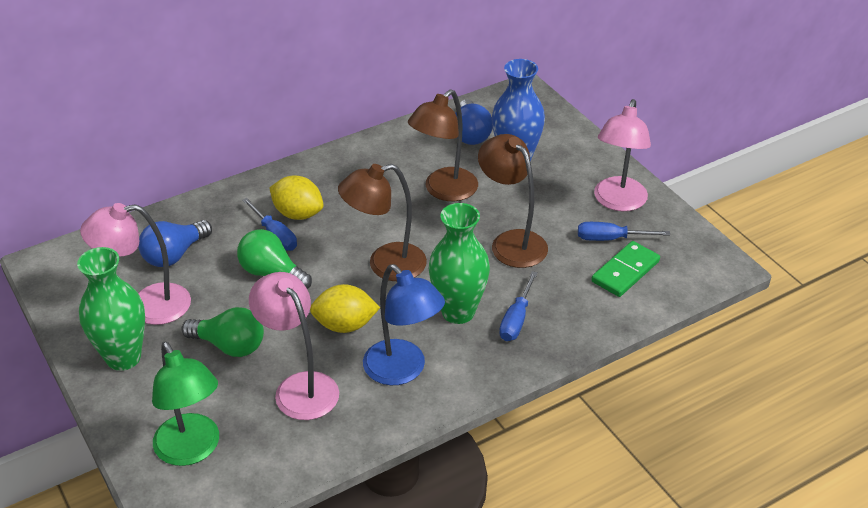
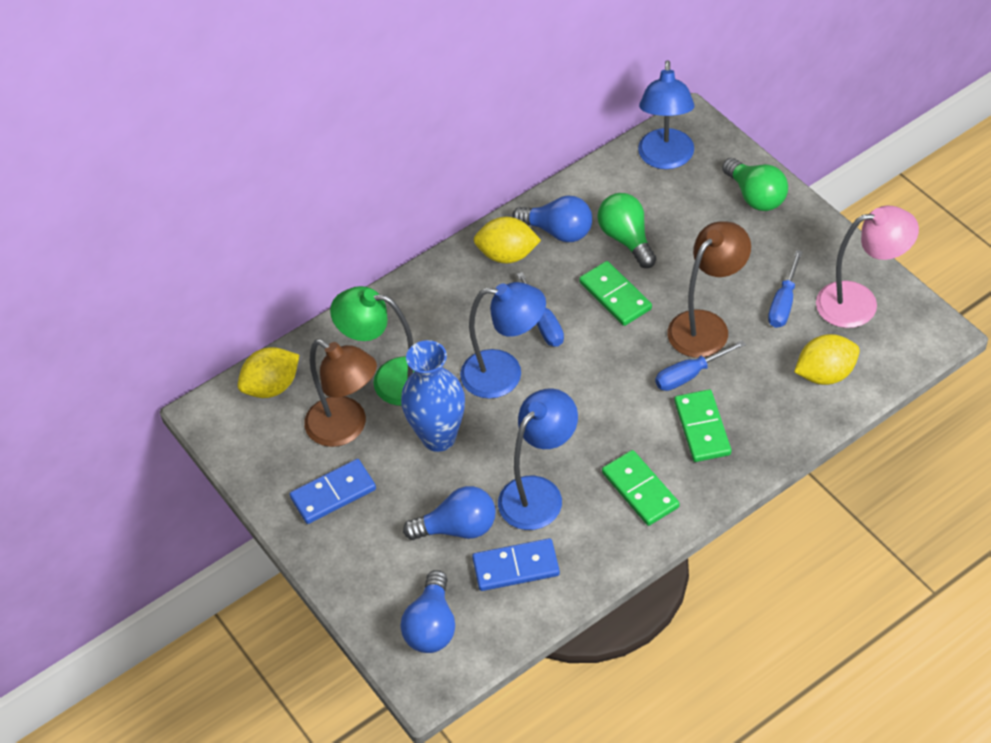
blue domino: 0 -> 2
blue lamp: 1 -> 3
blue light bulb: 2 -> 3
brown lamp: 3 -> 2
green domino: 1 -> 3
green vase: 2 -> 0
pink lamp: 3 -> 1
yellow lemon: 2 -> 3

